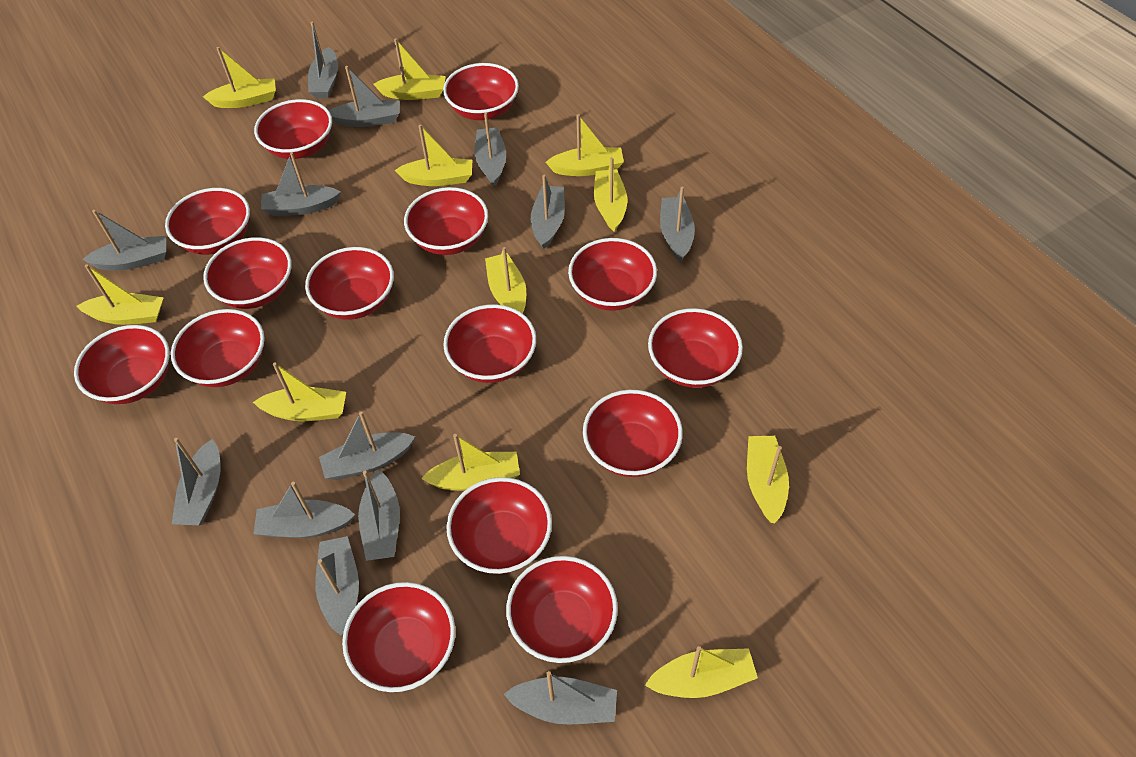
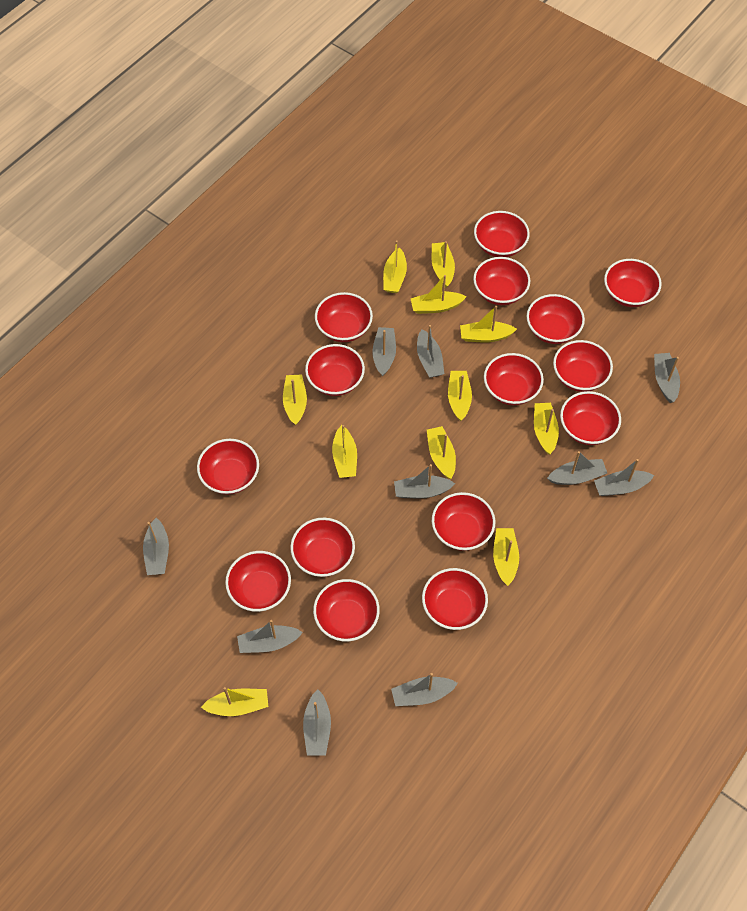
grey boat: 13 -> 10

